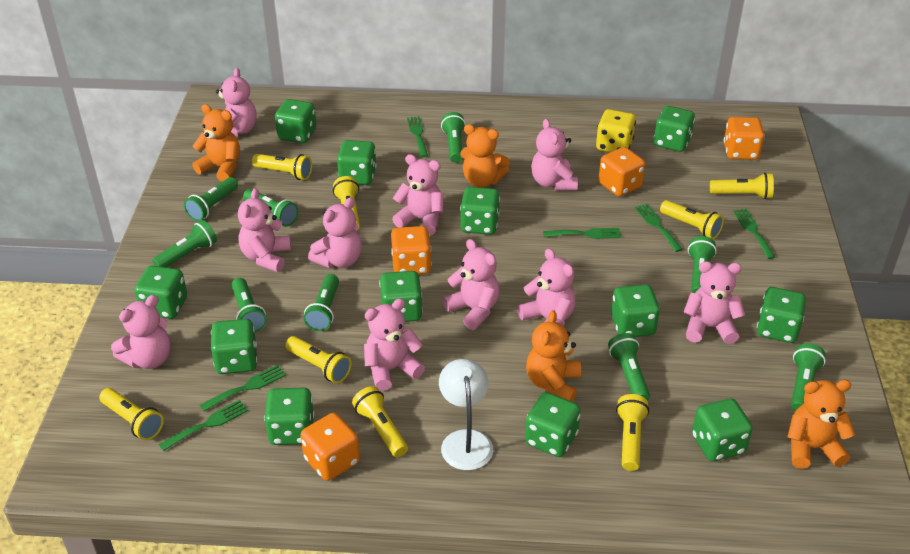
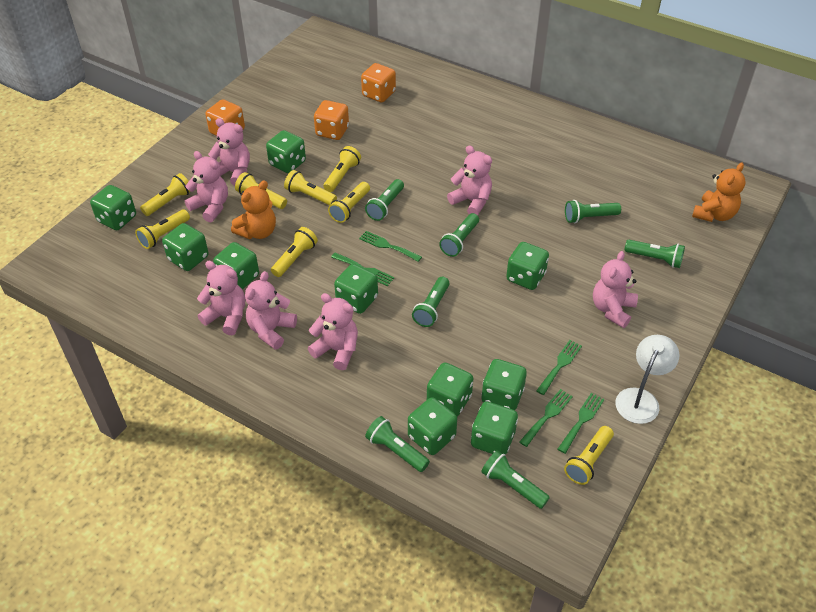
green dice: 12 -> 10
green flashlight: 9 -> 7
green fork: 6 -> 5
orange dice: 4 -> 3
orange teddy bear: 4 -> 2
pink teddy bear: 10 -> 7
yellow dice: 1 -> 0

